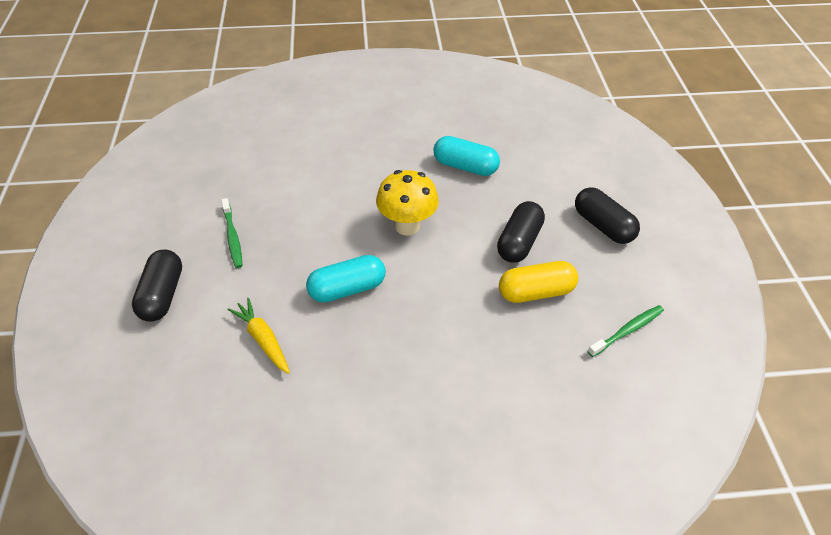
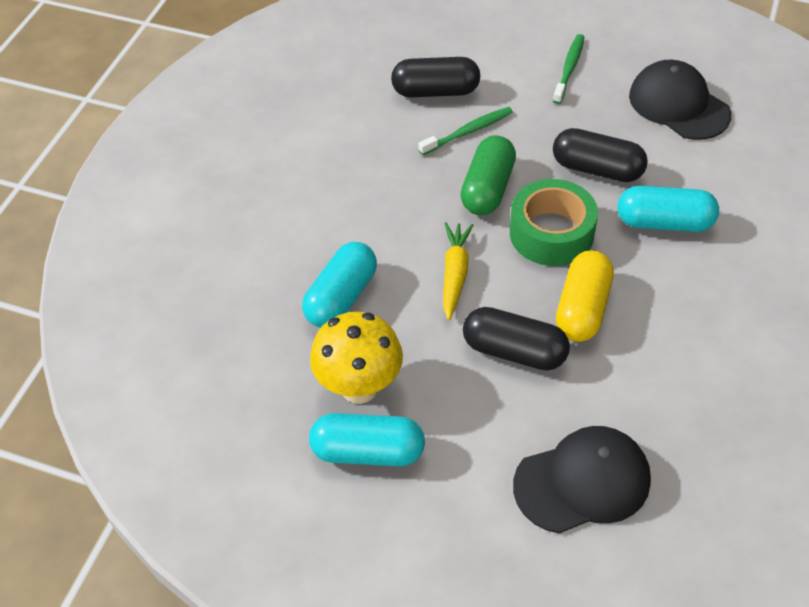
black cap: 0 -> 2
green capsule: 0 -> 1
green tape: 0 -> 1
turquoise capsule: 2 -> 3

